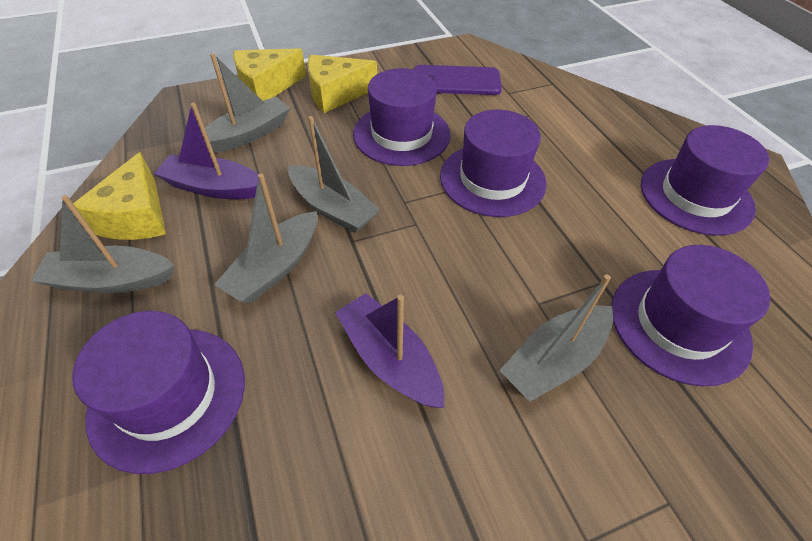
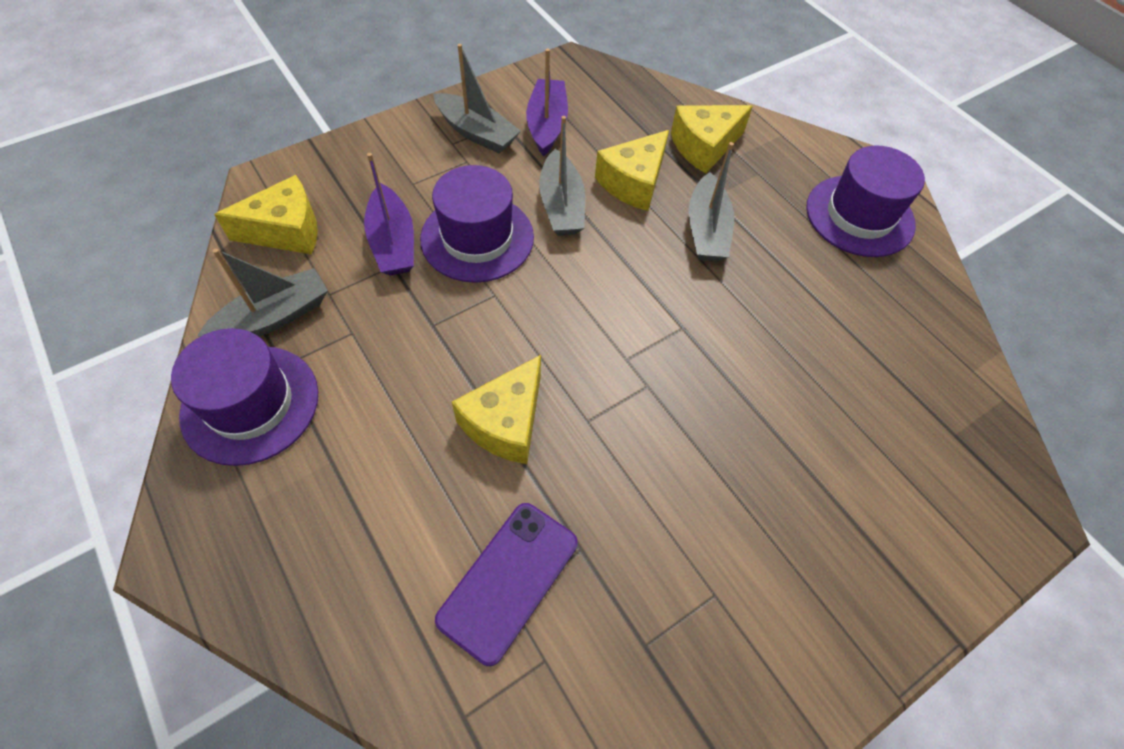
grey boat: 5 -> 4
purple hat: 5 -> 3
yellow cheese: 3 -> 4

